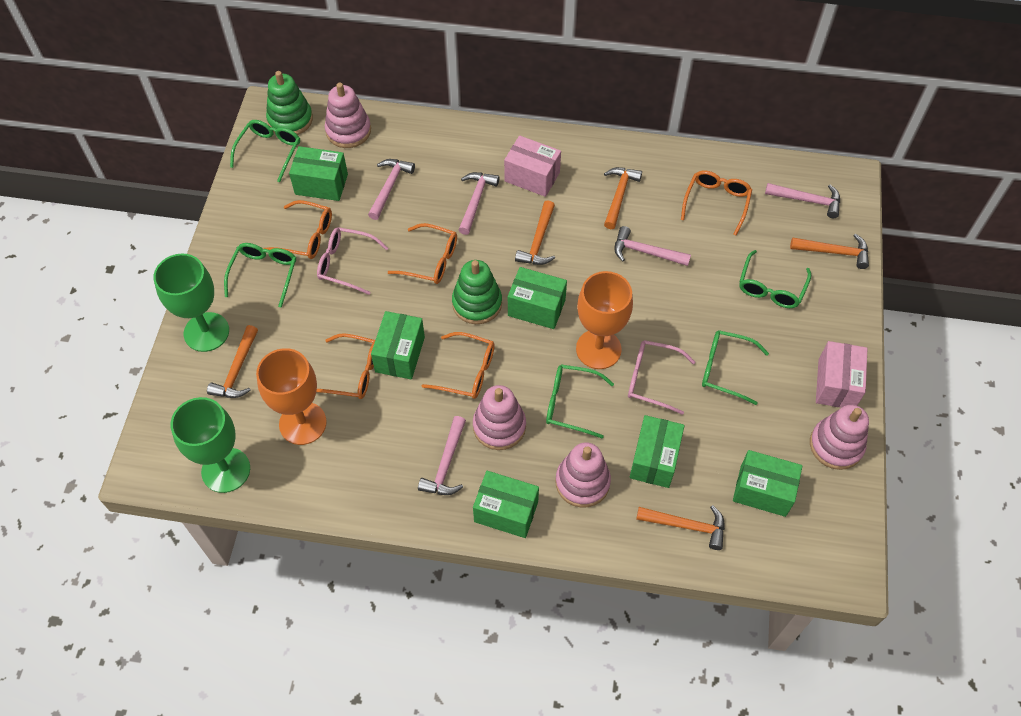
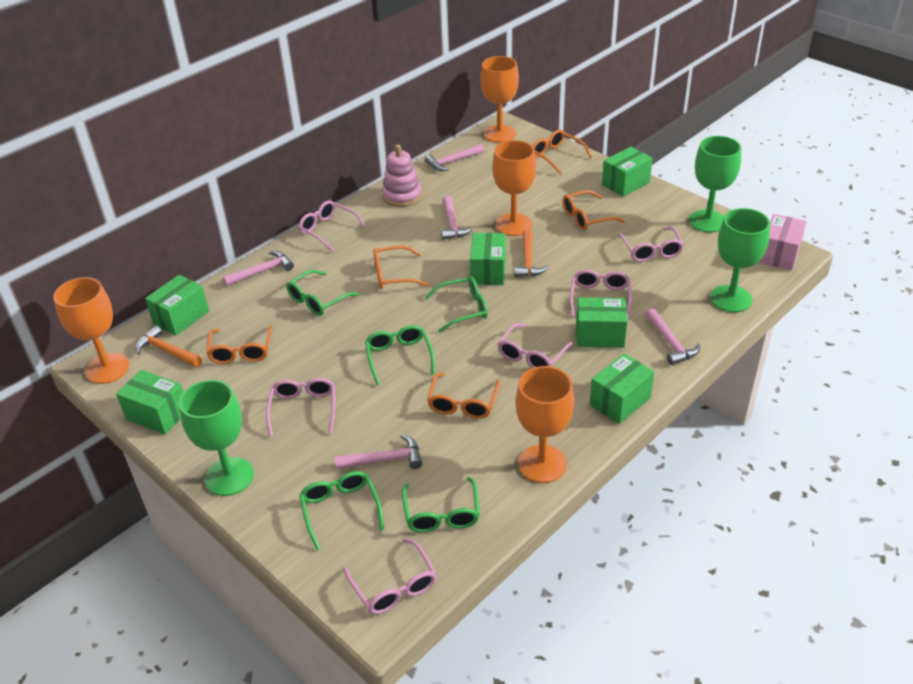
green goblet: 2 -> 3
green stacking toy: 2 -> 0
orange goblet: 2 -> 4
orange hammer: 5 -> 2
pink box: 2 -> 1
pink glasses: 2 -> 6
pink stacking toy: 4 -> 1

